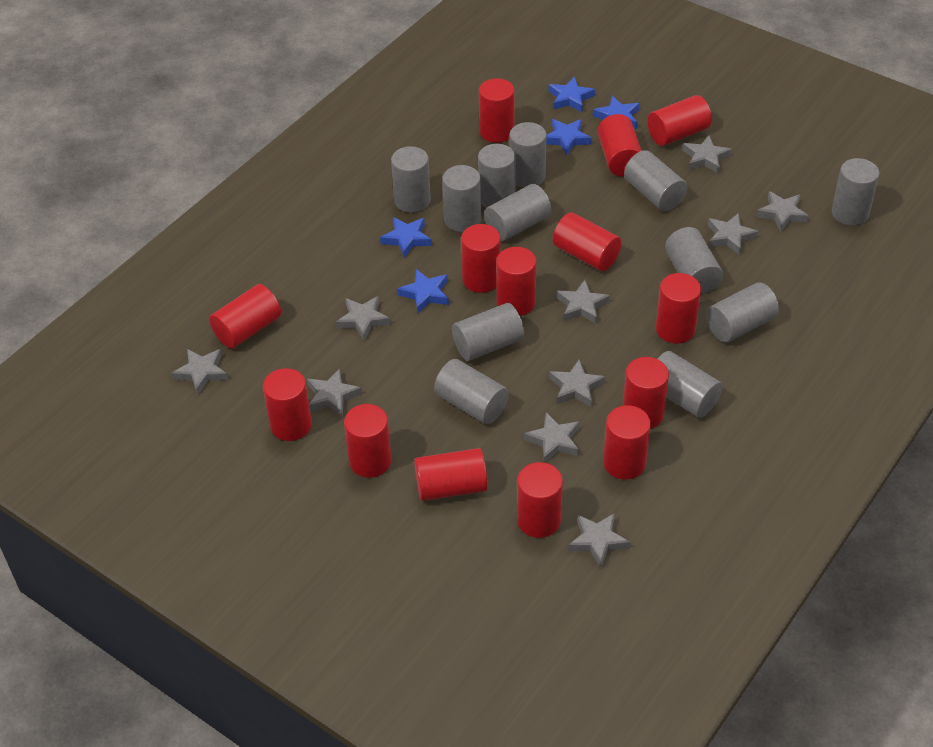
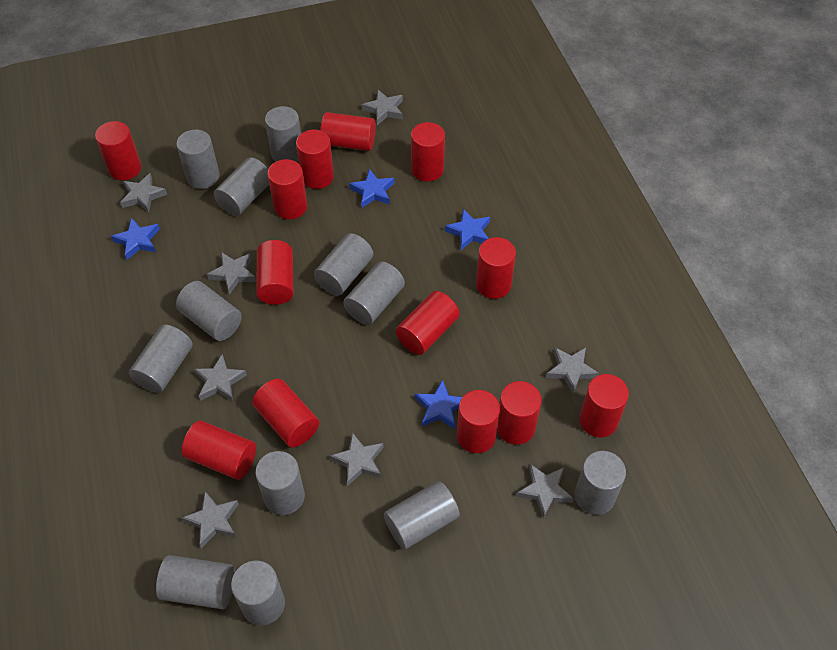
blue star: 5 -> 4
grey star: 10 -> 8
red cylinder: 14 -> 13

